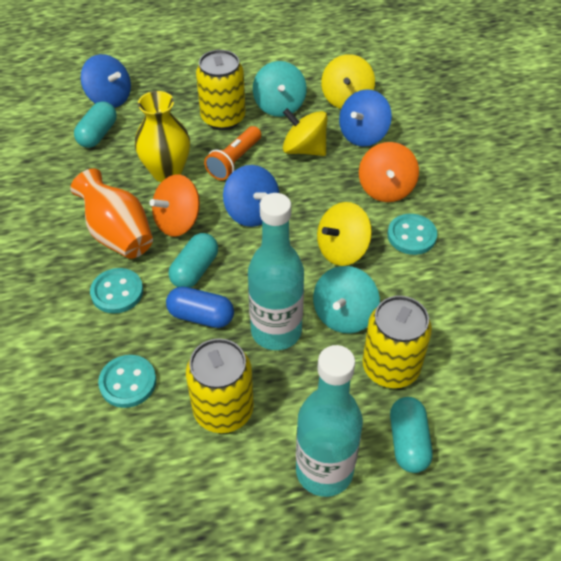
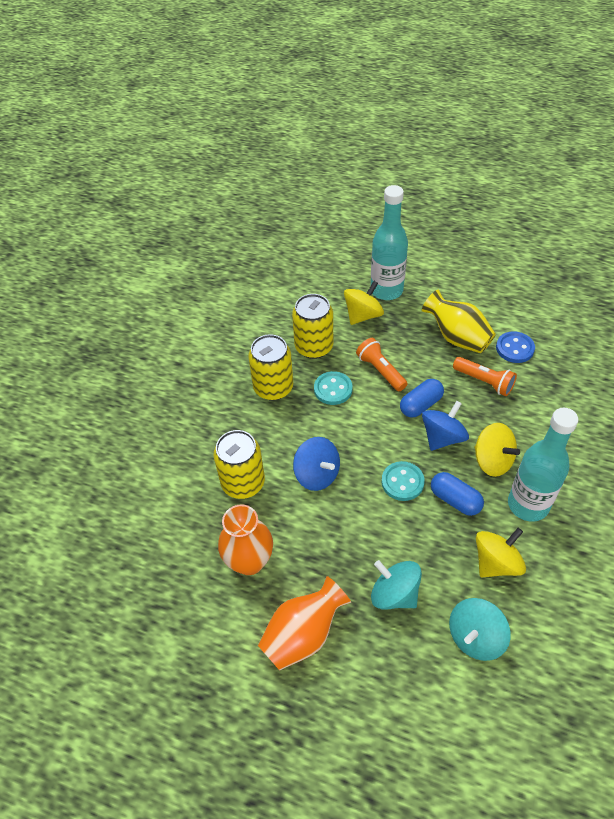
blue button: 0 -> 1
blue capsule: 1 -> 2
blue spinning top: 3 -> 2
orange flashlight: 1 -> 2
orange spinning top: 2 -> 0
orange vase: 1 -> 2
turquoise button: 3 -> 2
turquoise capsule: 3 -> 0

